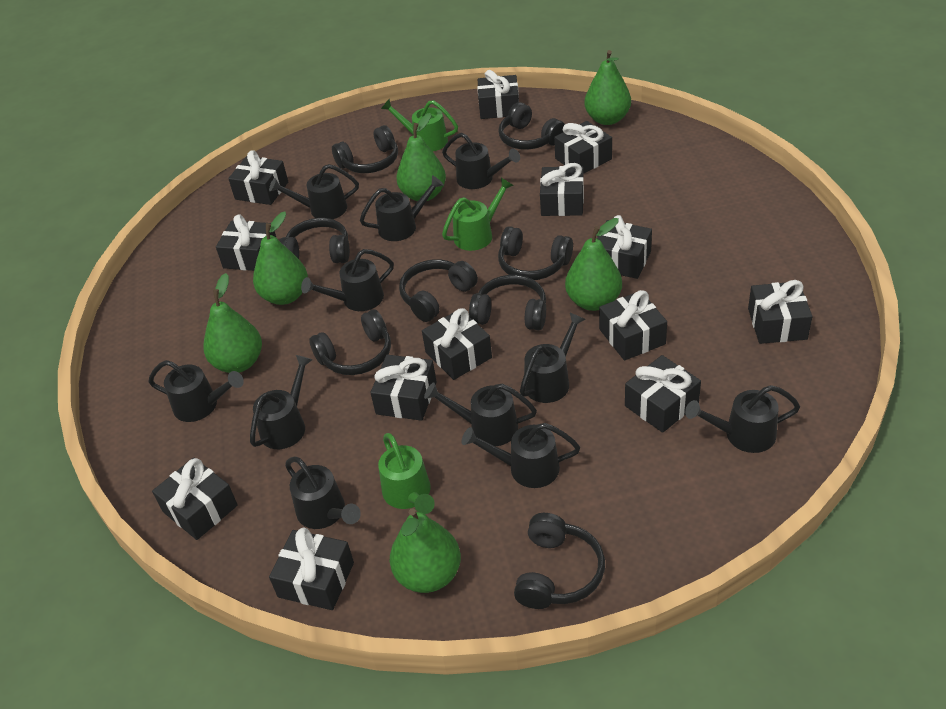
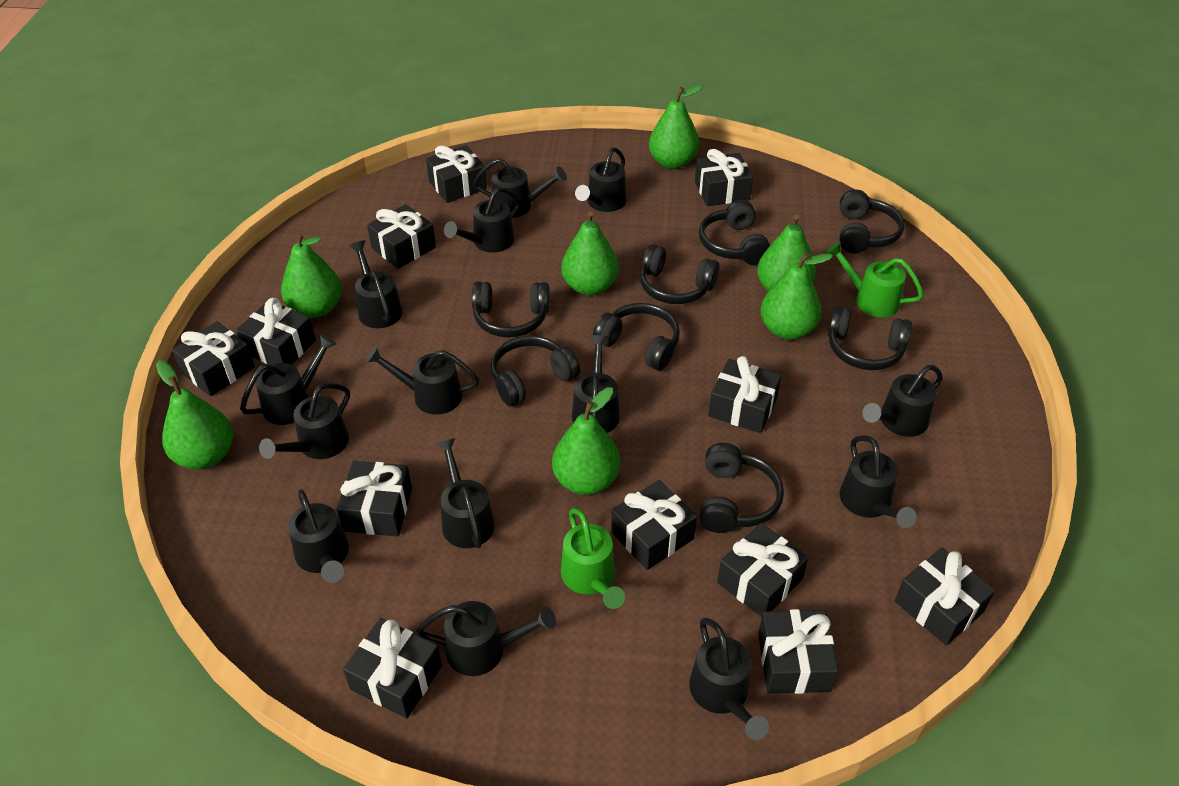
black gift: 13 -> 12
black watering can: 11 -> 14
green pear: 6 -> 7
green watering can: 3 -> 2

